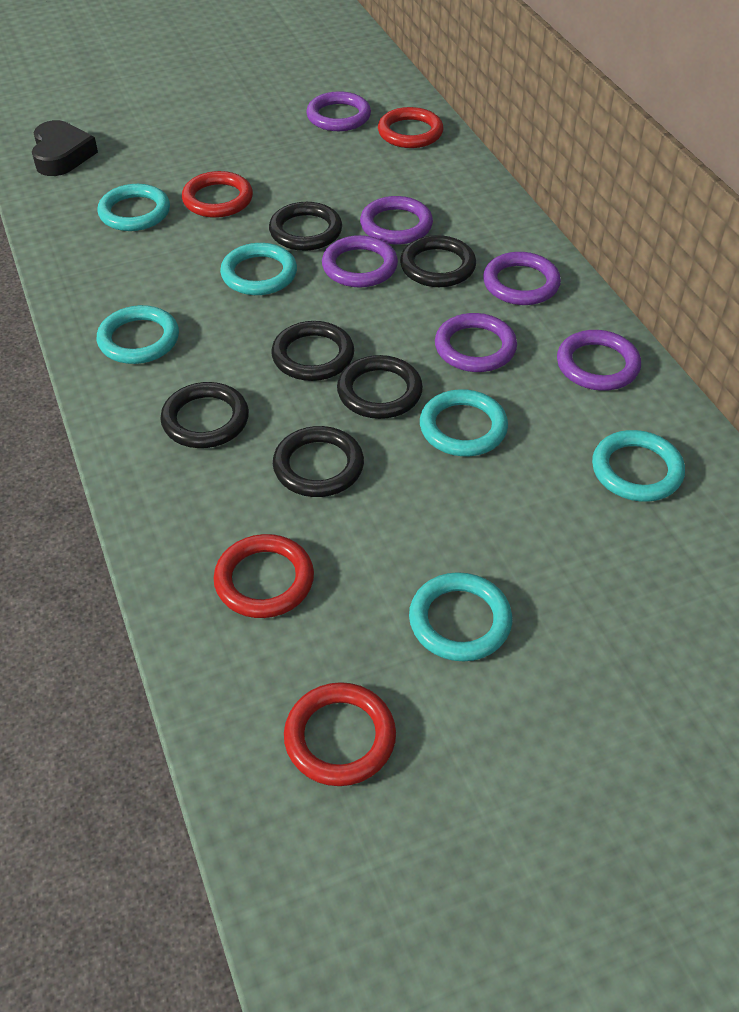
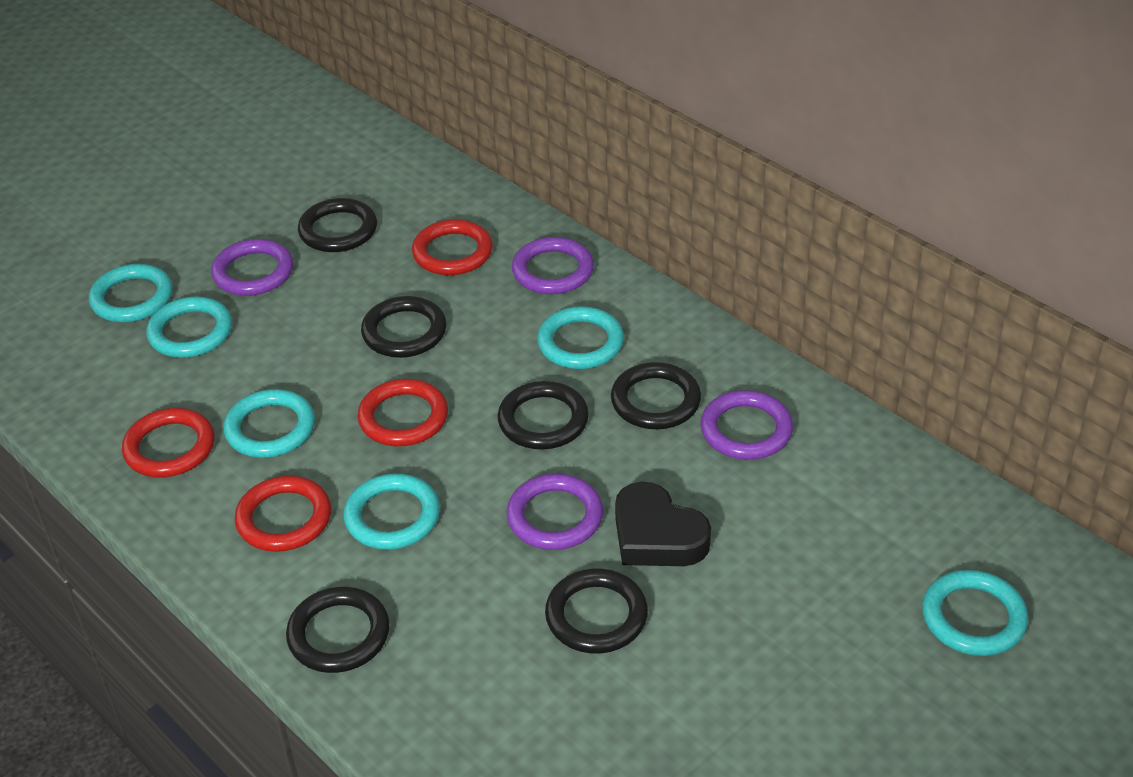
purple ring: 6 -> 4

